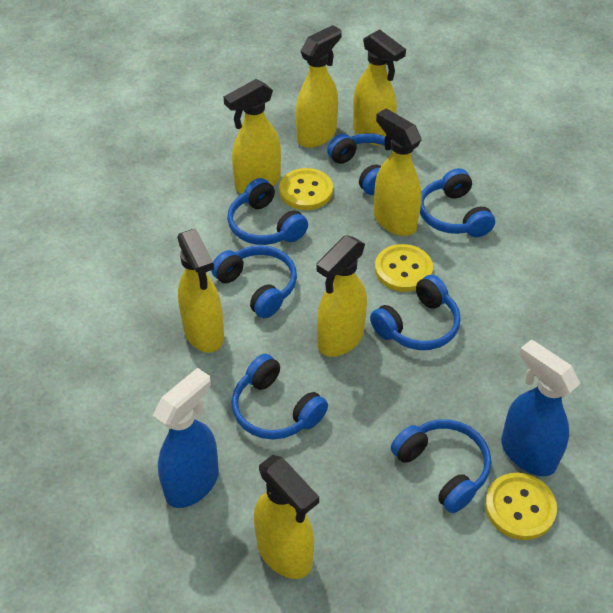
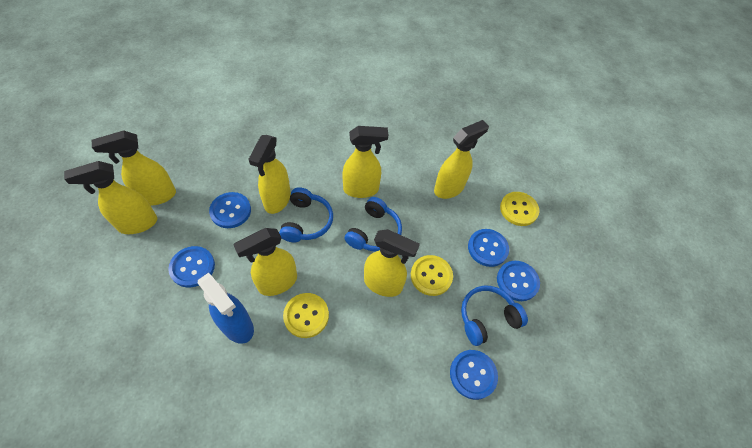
blue button: 0 -> 5
blue headphones: 7 -> 3
blue spray bottle: 2 -> 1

